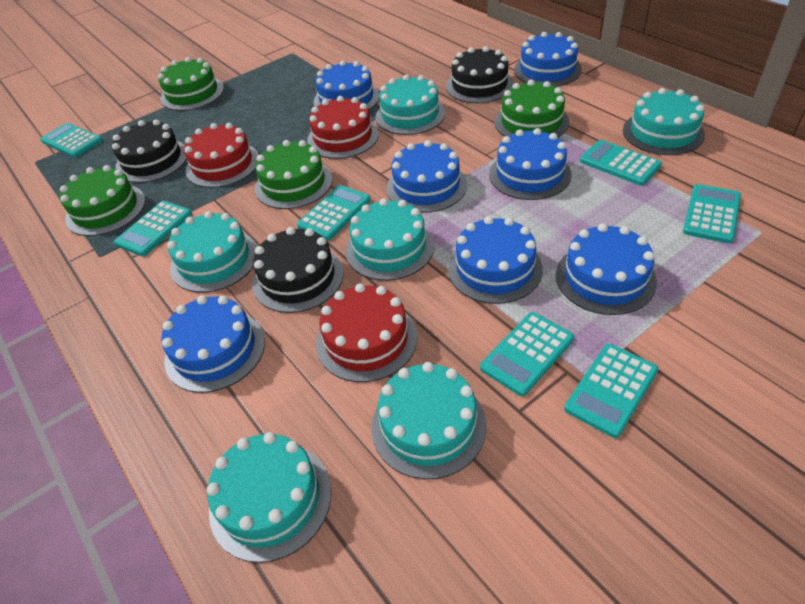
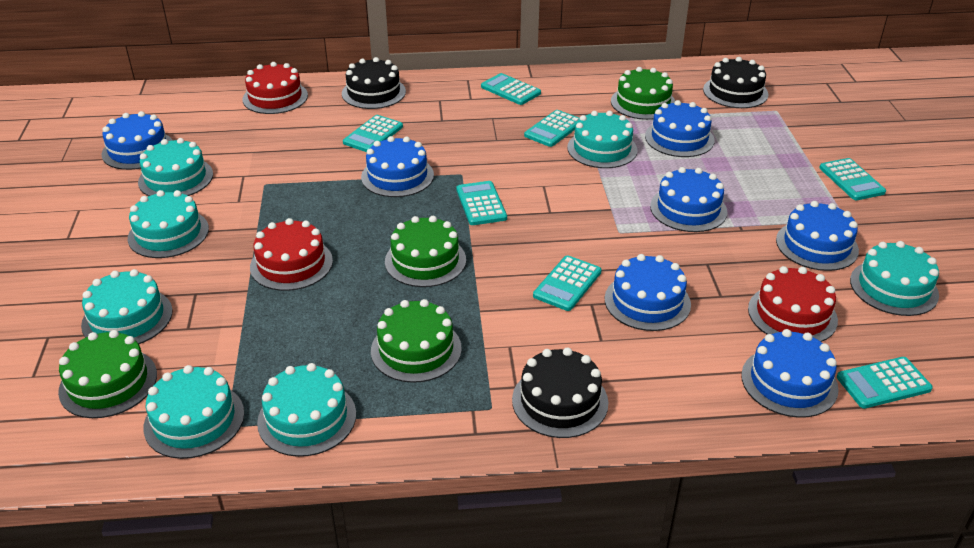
turquoise cake: 6 -> 7

